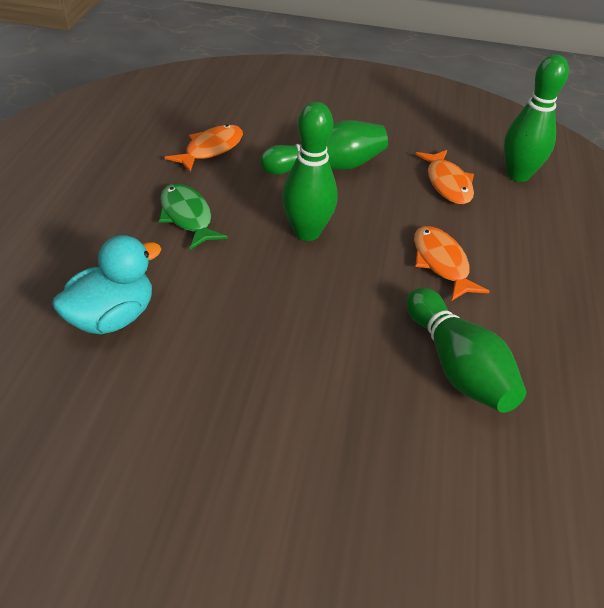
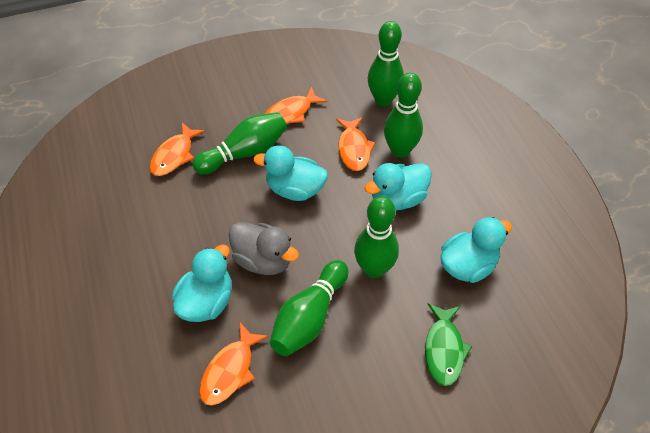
green bowling pin: 4 -> 5
grey duck: 0 -> 1
orange fish: 3 -> 4
turquoise duck: 1 -> 4

